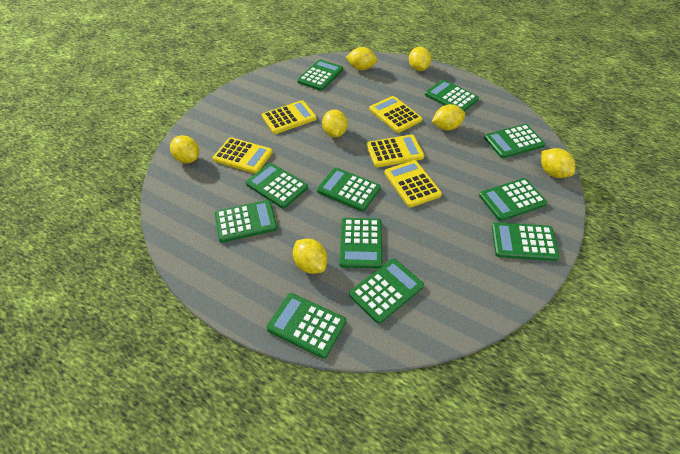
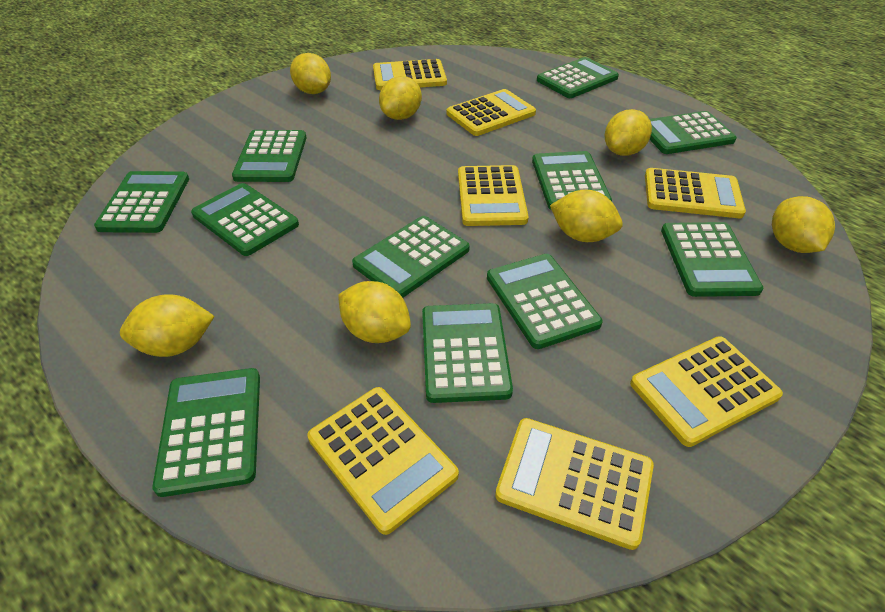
yellow calculator: 5 -> 7

